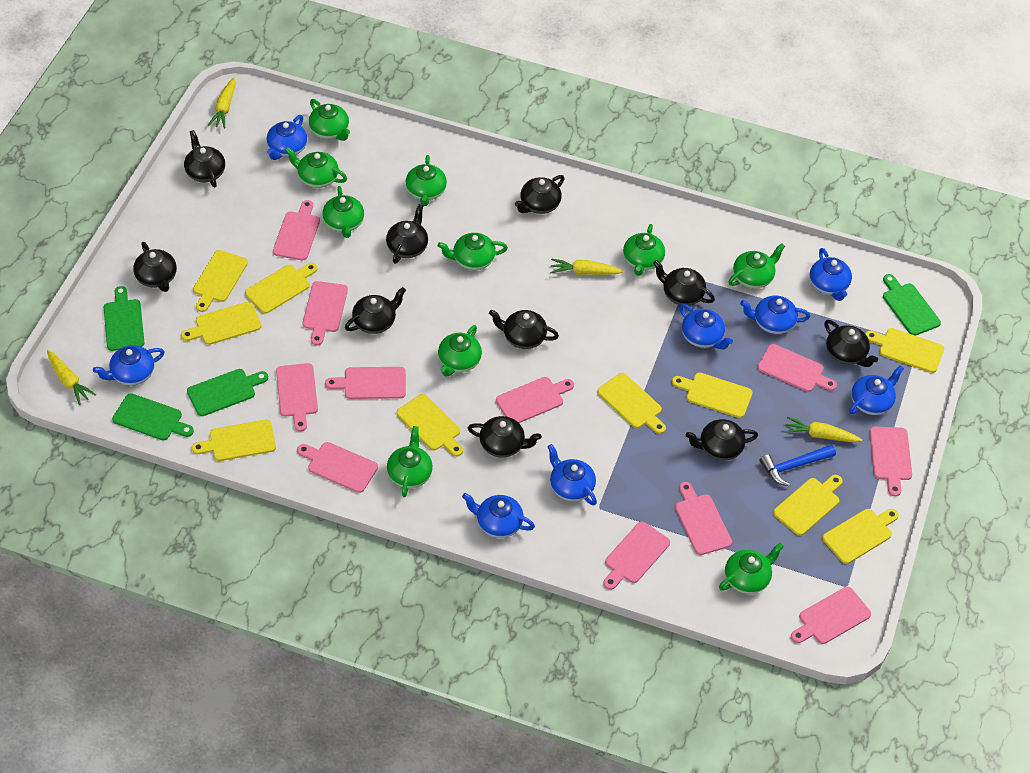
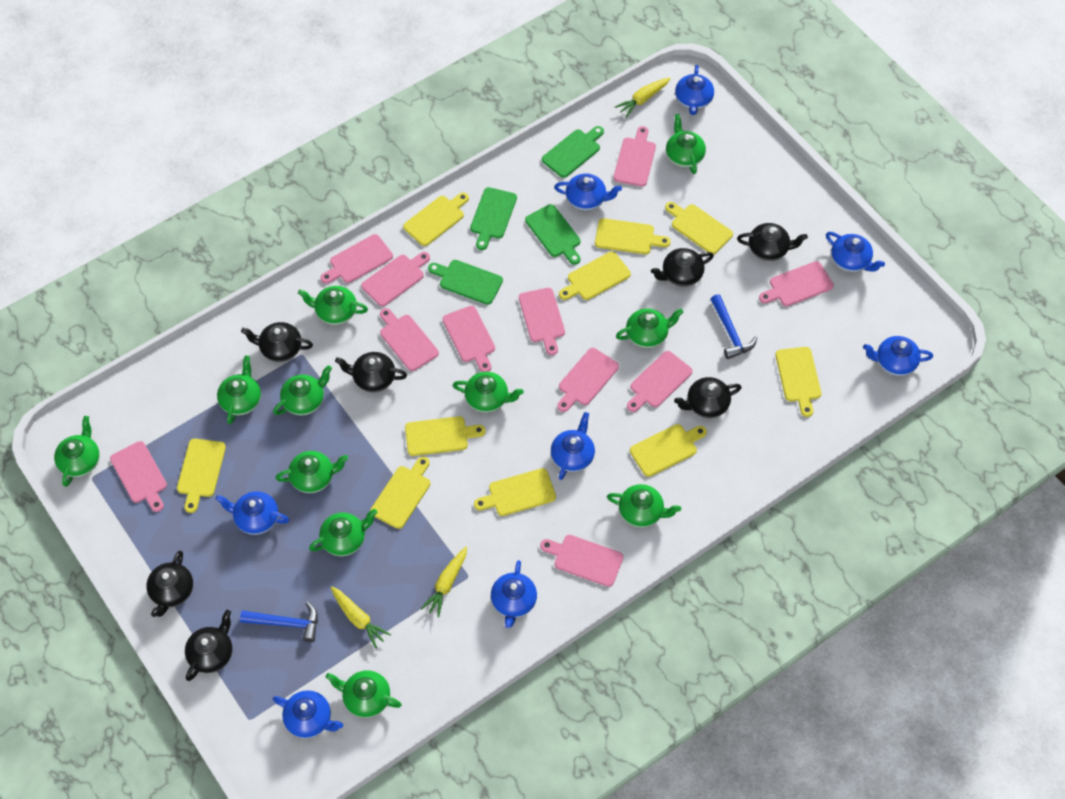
black teapot: 10 -> 7
blue hammer: 1 -> 2
green teapot: 10 -> 11
yellow carrot: 4 -> 3

